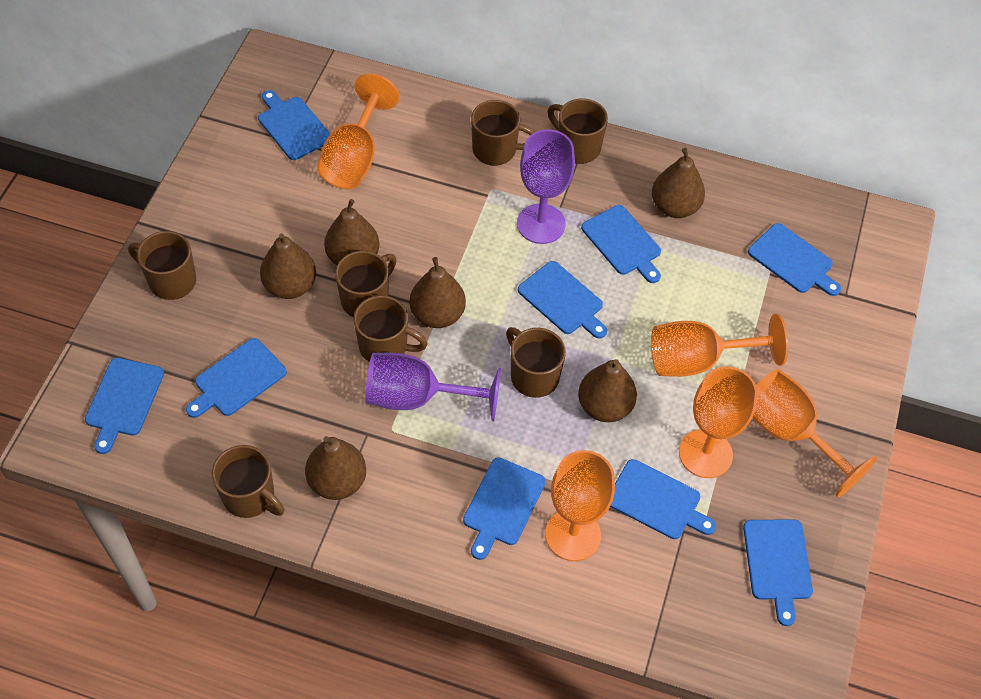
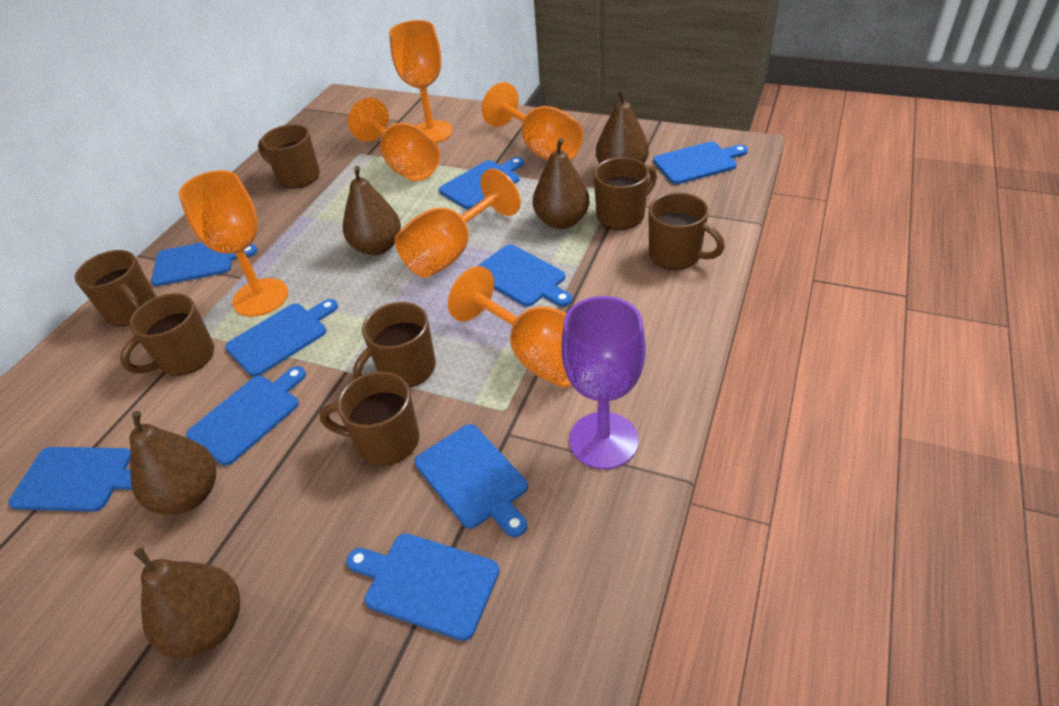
brown pear: 6 -> 5
orange goblet: 5 -> 6
purple goblet: 2 -> 1

